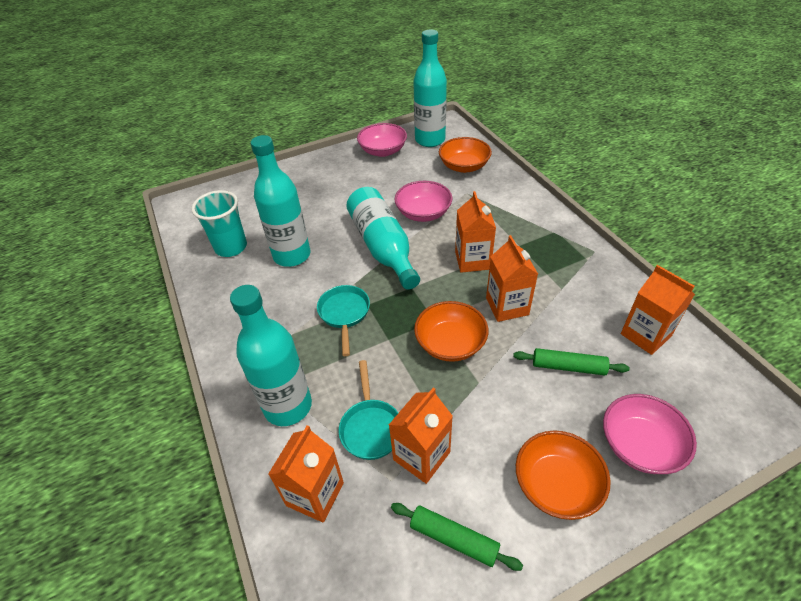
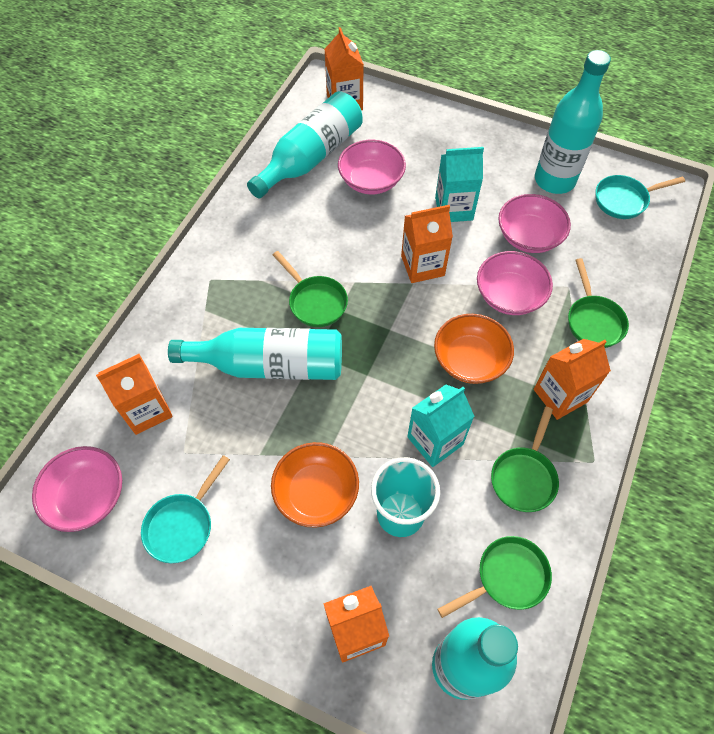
green pan: 0 -> 4
green rolling pin: 2 -> 0
orange bowl: 3 -> 2
pink bowl: 3 -> 4
turquoise carton: 0 -> 2

